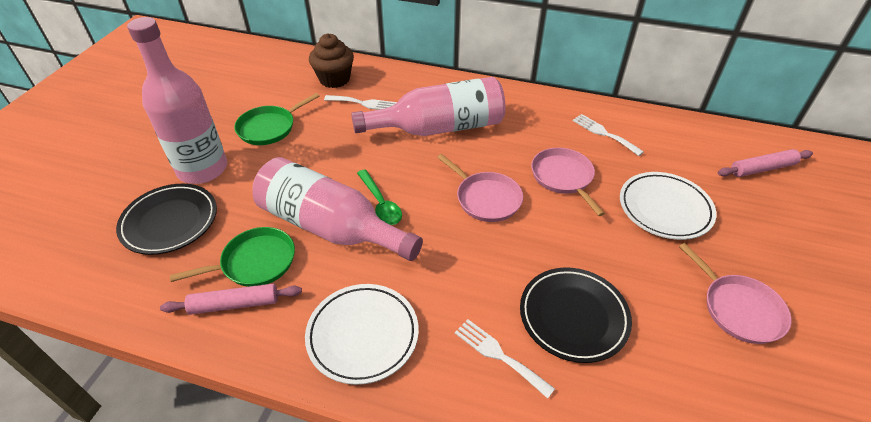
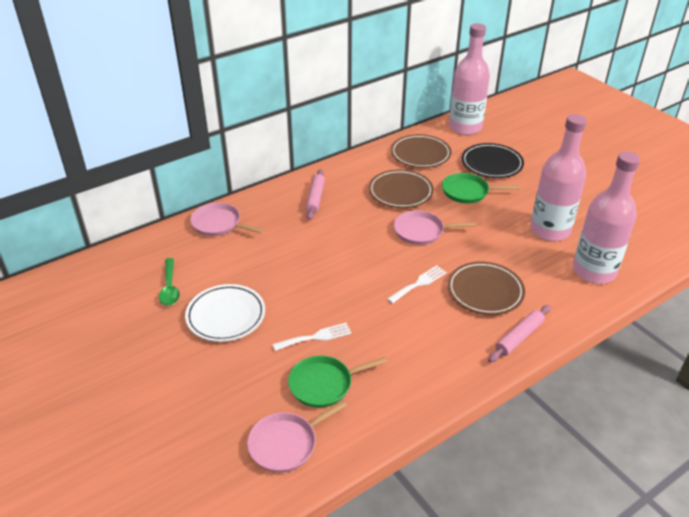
black plate: 2 -> 1
brown cupcake: 1 -> 0
brown plate: 0 -> 3
white fork: 3 -> 2
white plate: 2 -> 1

